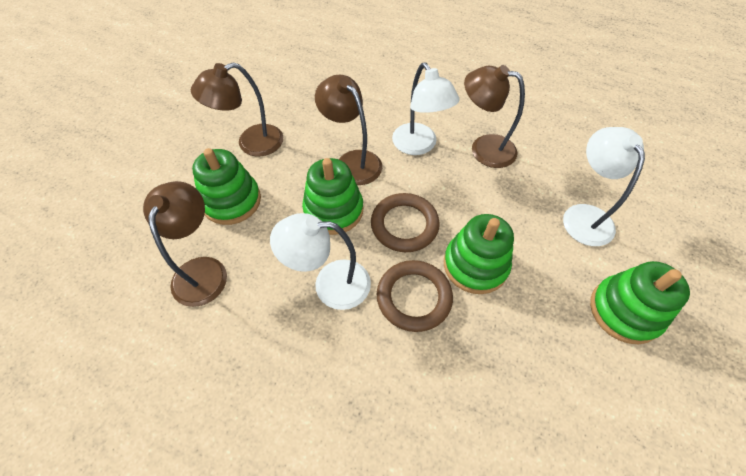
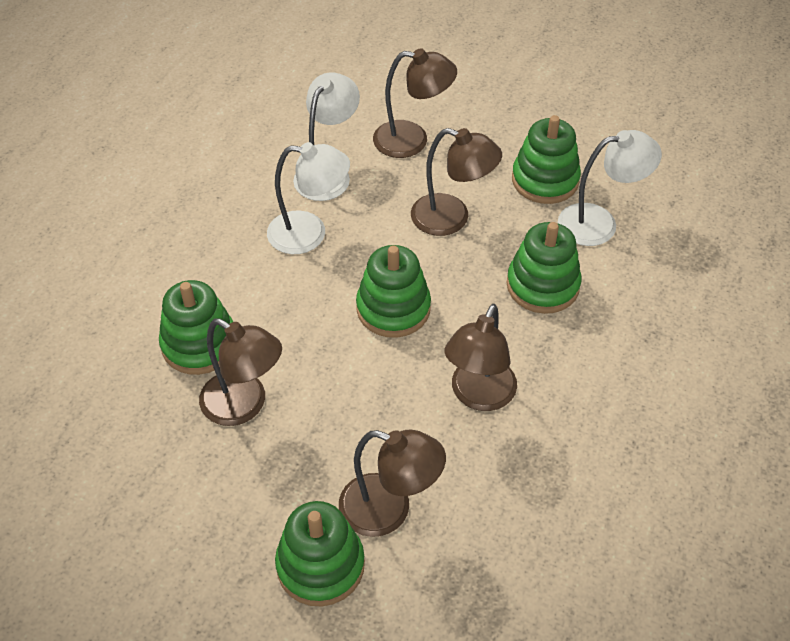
brown lamp: 4 -> 5
brown ring: 2 -> 0
green stacking toy: 4 -> 5

